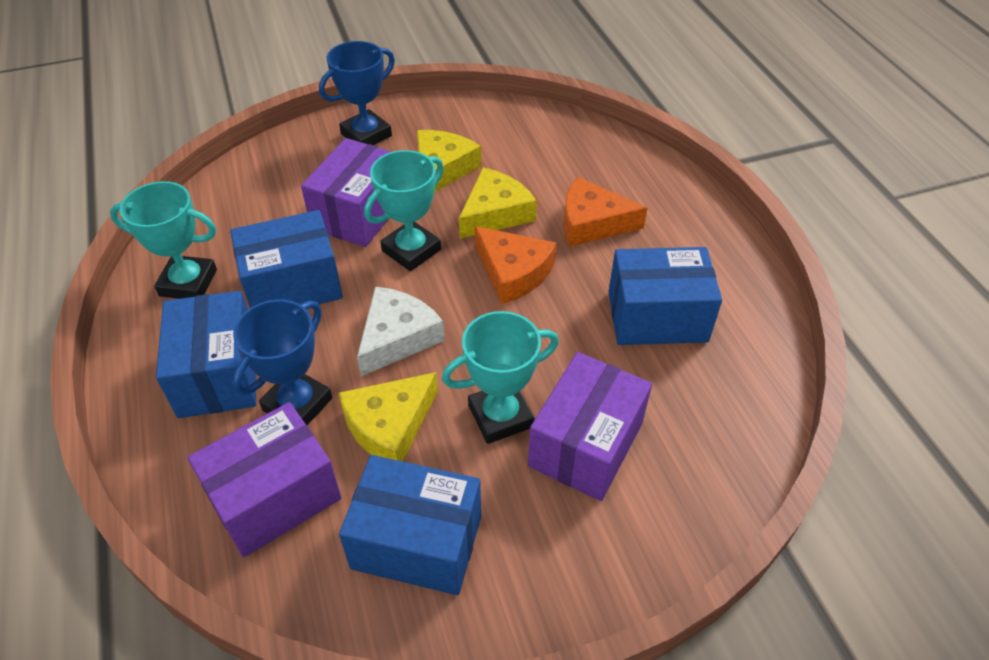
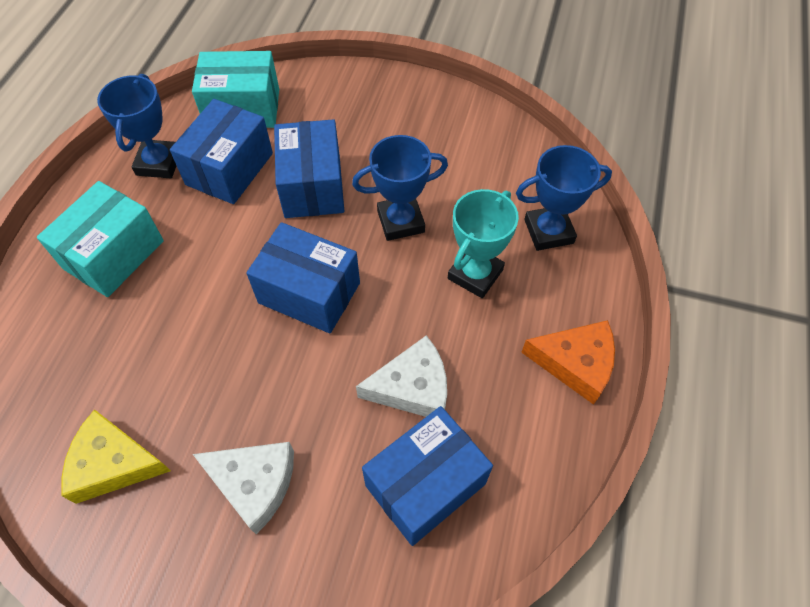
blue trophy: 2 -> 3
orange cheese: 2 -> 1
purple box: 3 -> 0
turquoise box: 0 -> 2
turquoise trophy: 3 -> 1
white cheese: 1 -> 2
yellow cheese: 3 -> 1

